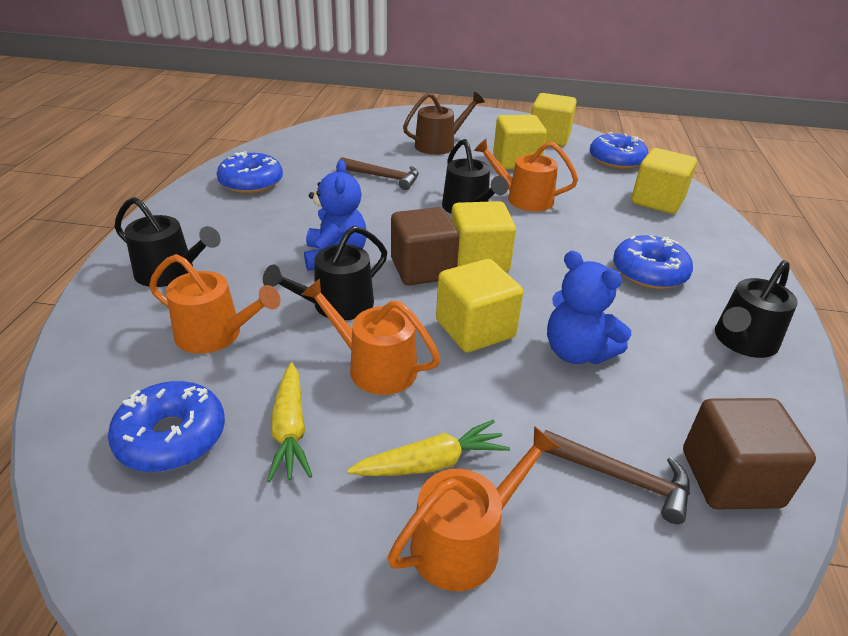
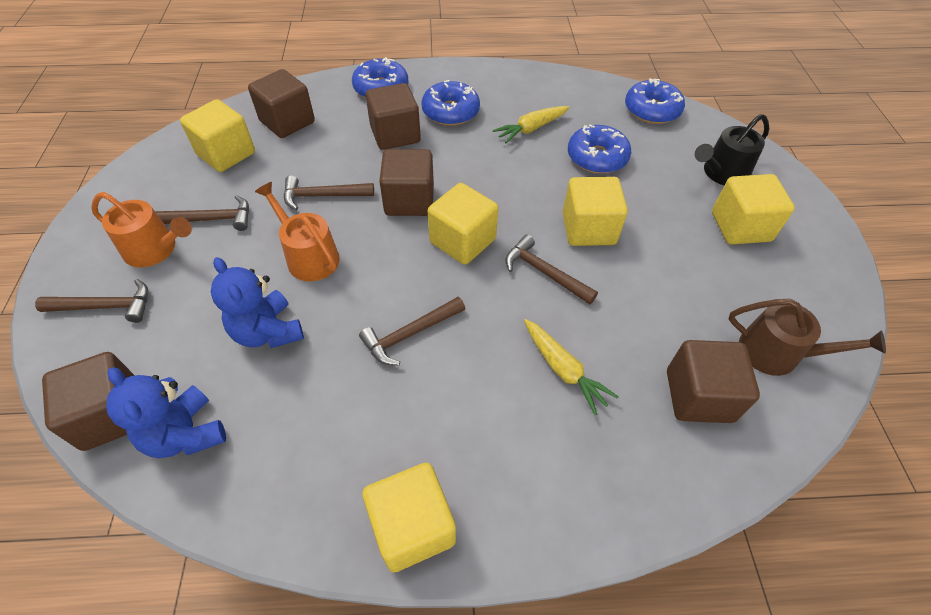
black watering can: 4 -> 1
brown cube: 2 -> 5
brown hammer: 2 -> 5
orange watering can: 4 -> 2

